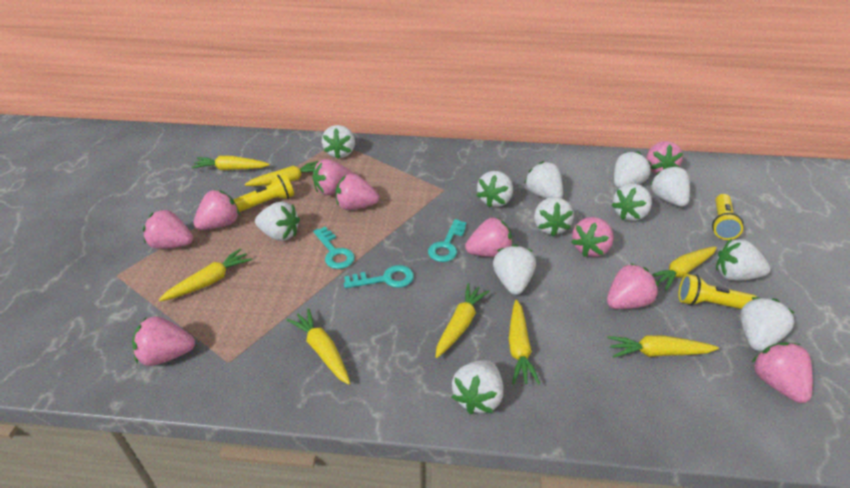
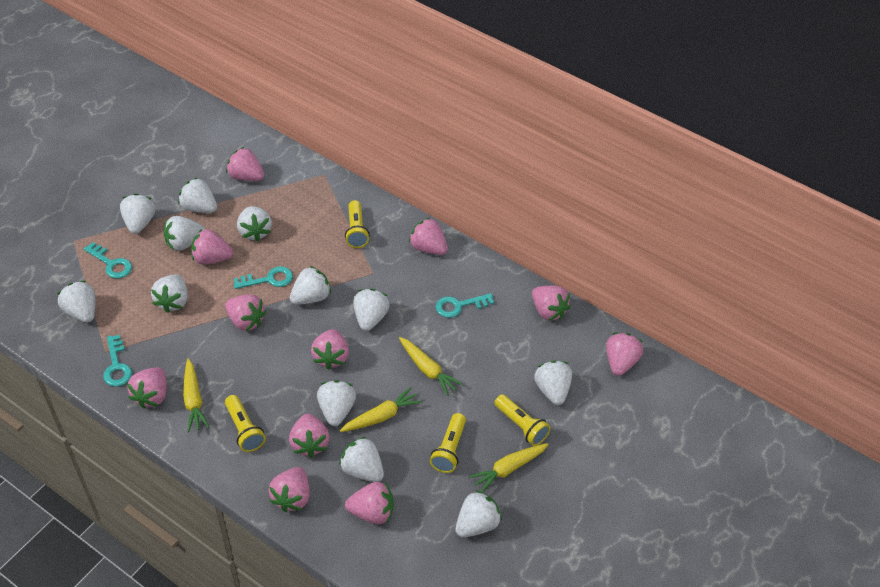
pink strawberry: 10 -> 11
turquoise key: 3 -> 4
yellow carrot: 8 -> 4
yellow flashlight: 3 -> 4

